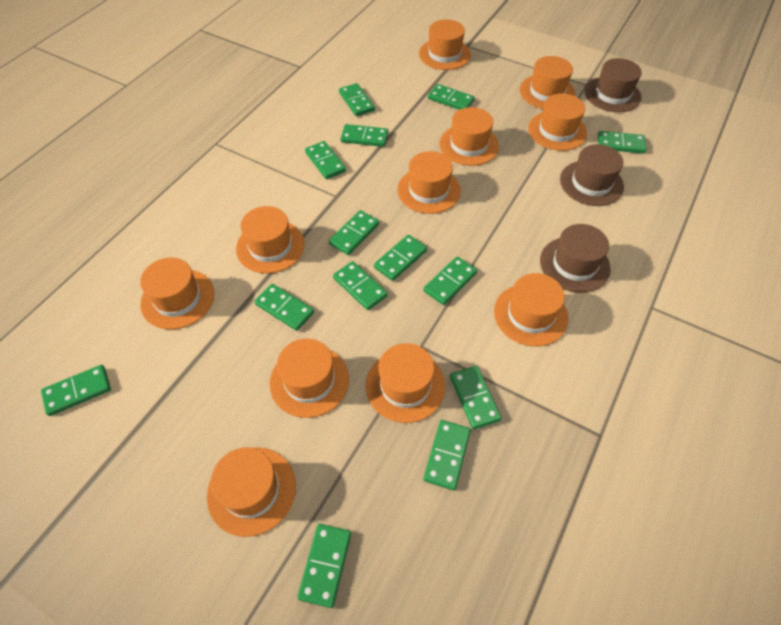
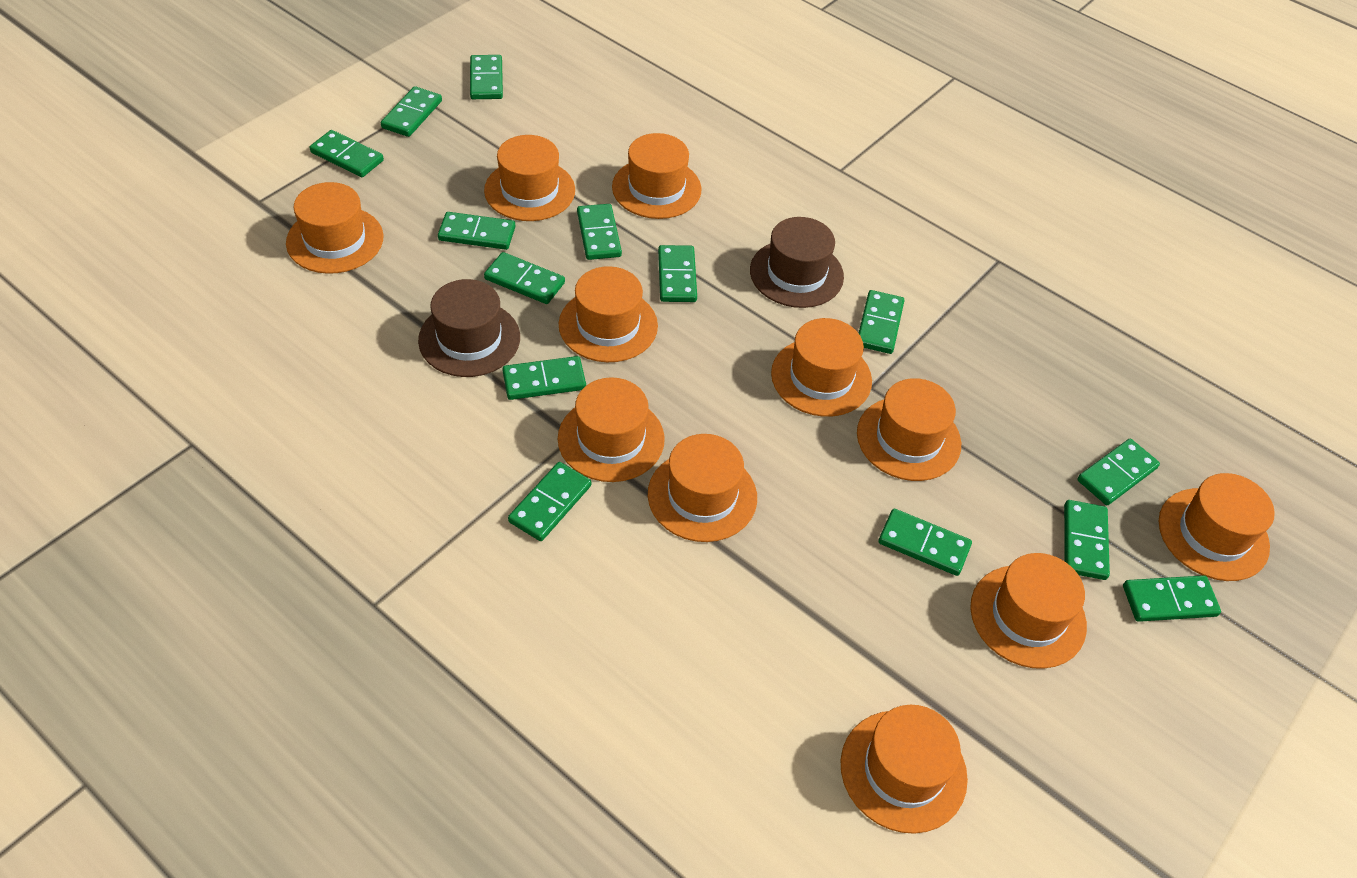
brown hat: 3 -> 2

